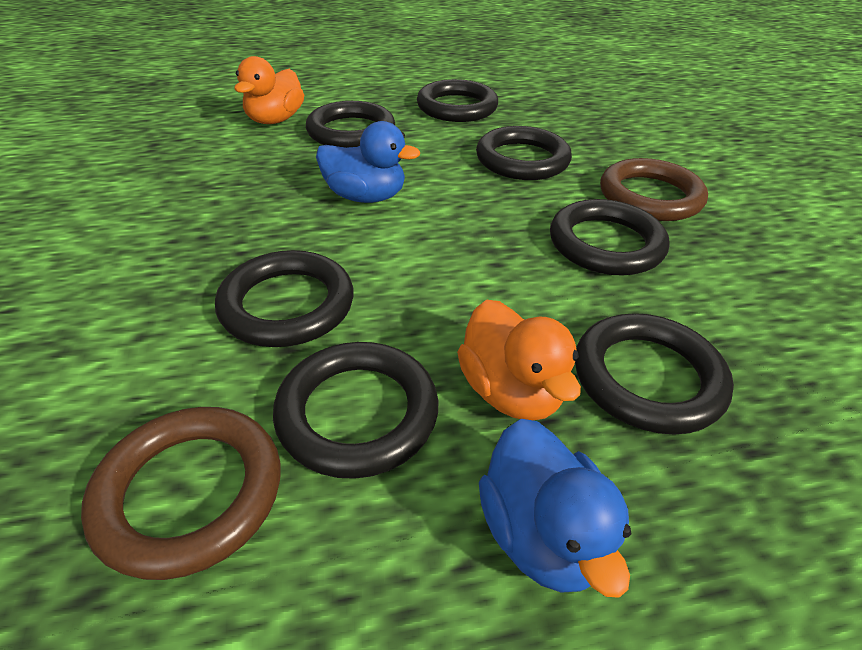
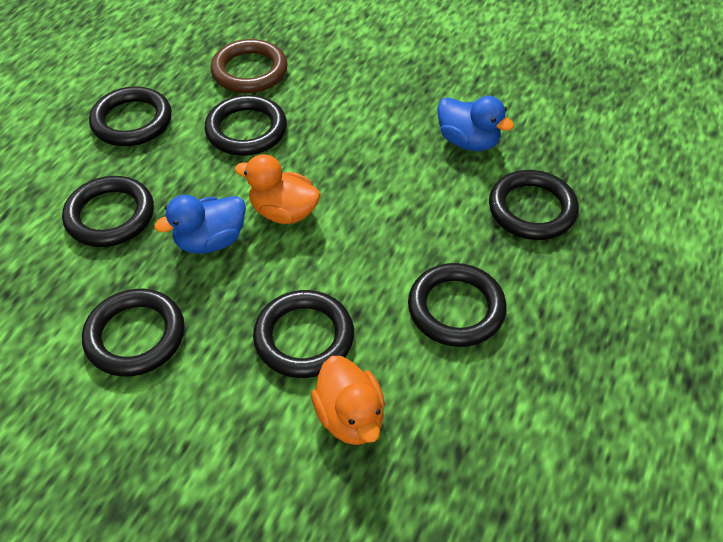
brown ring: 2 -> 1

